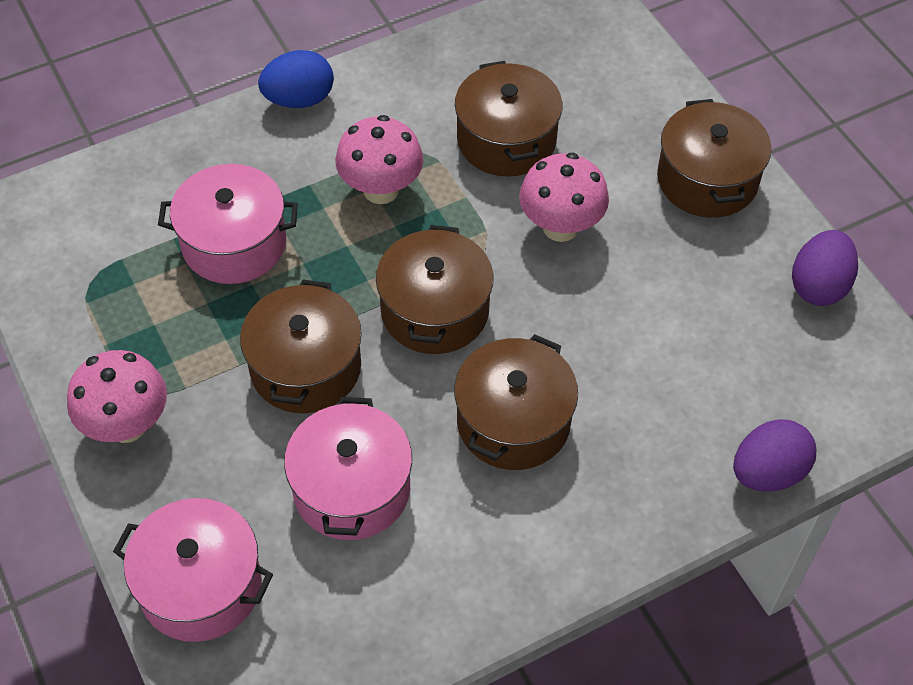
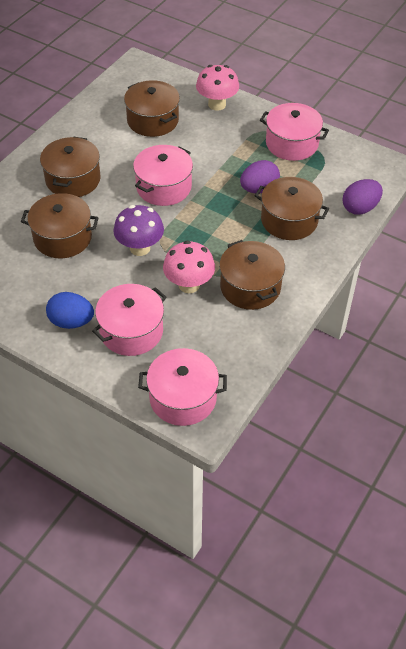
pink mushroom: 3 -> 2
pink pot: 3 -> 4
purple mushroom: 0 -> 1

